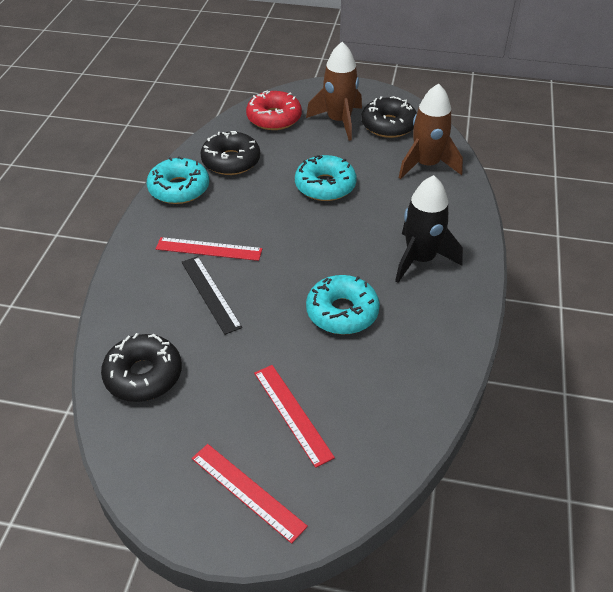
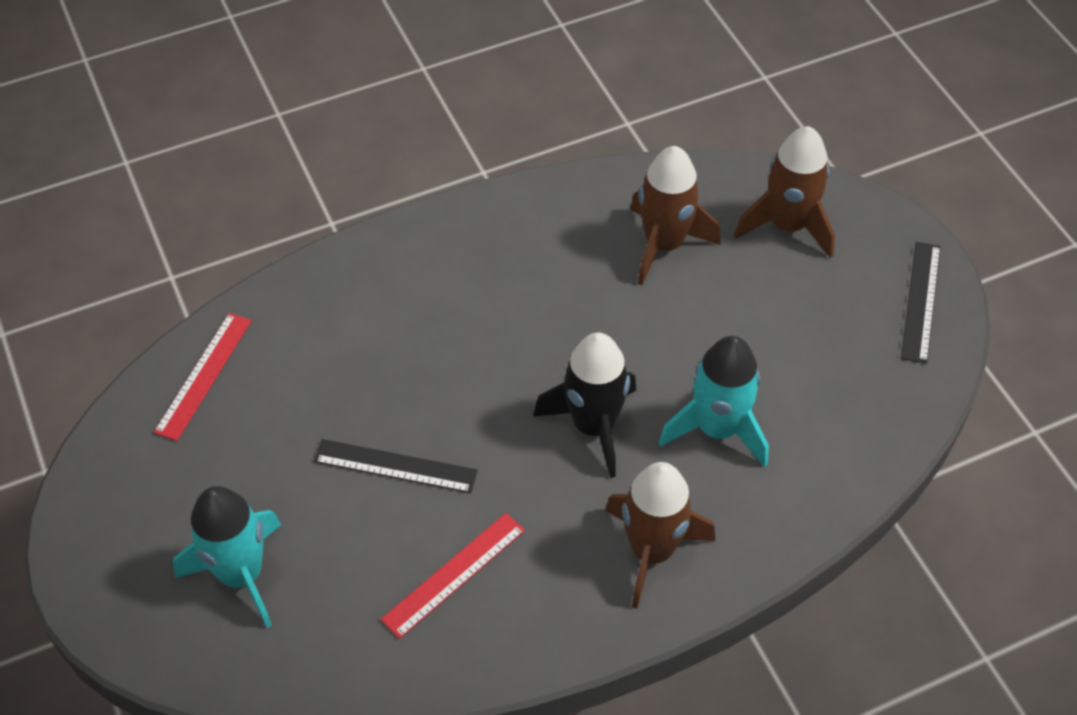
black donut: 3 -> 0
black ruler: 1 -> 2
brown rocket: 2 -> 3
red donut: 1 -> 0
red ruler: 3 -> 2
turquoise donut: 3 -> 0
turquoise rocket: 0 -> 2

